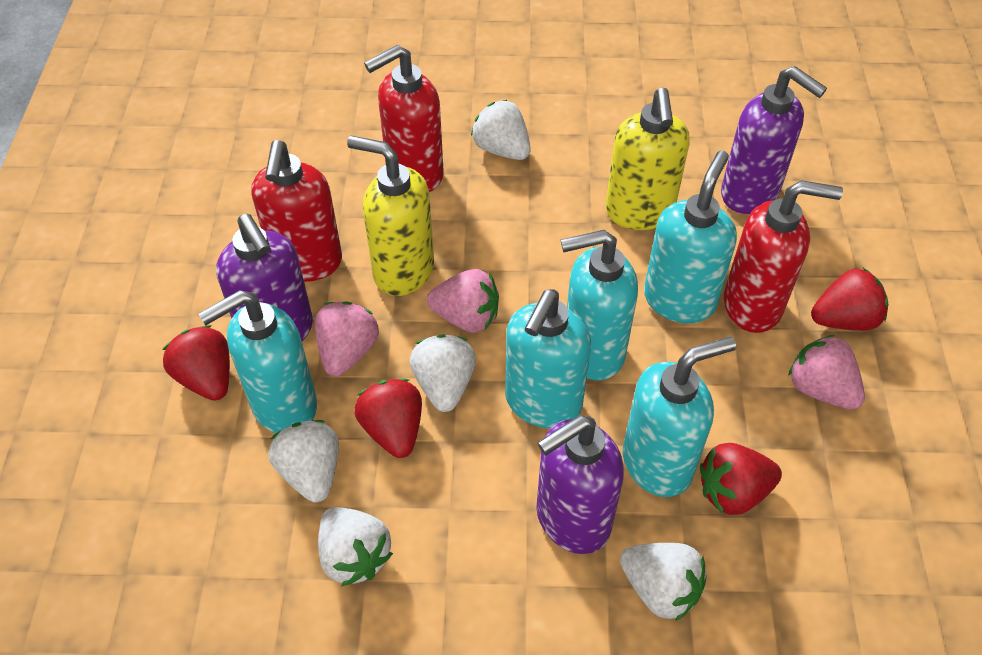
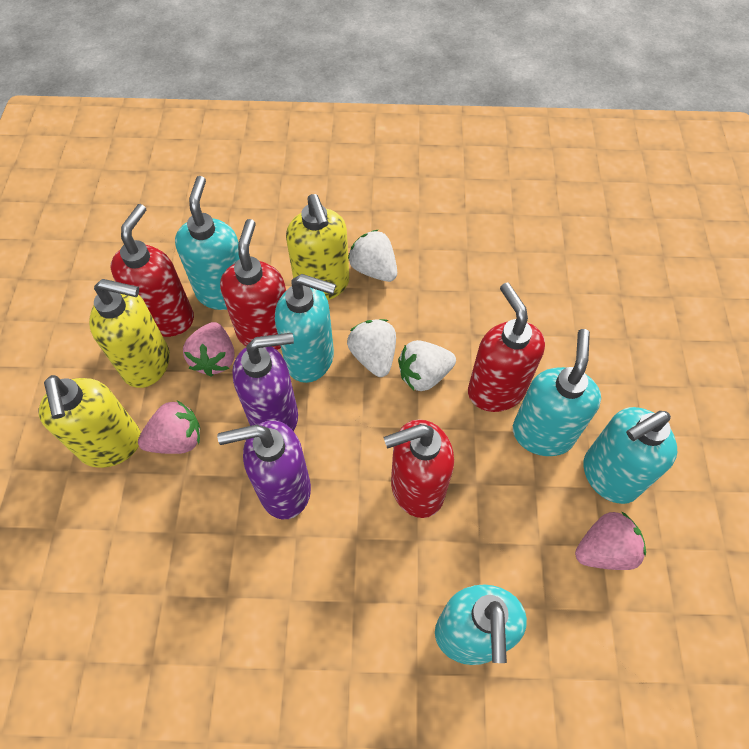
purple soap dispenser: 3 -> 2
red soap dispenser: 3 -> 4
red strawberry: 4 -> 0
white strawberry: 5 -> 3
yellow soap dispenser: 2 -> 3

